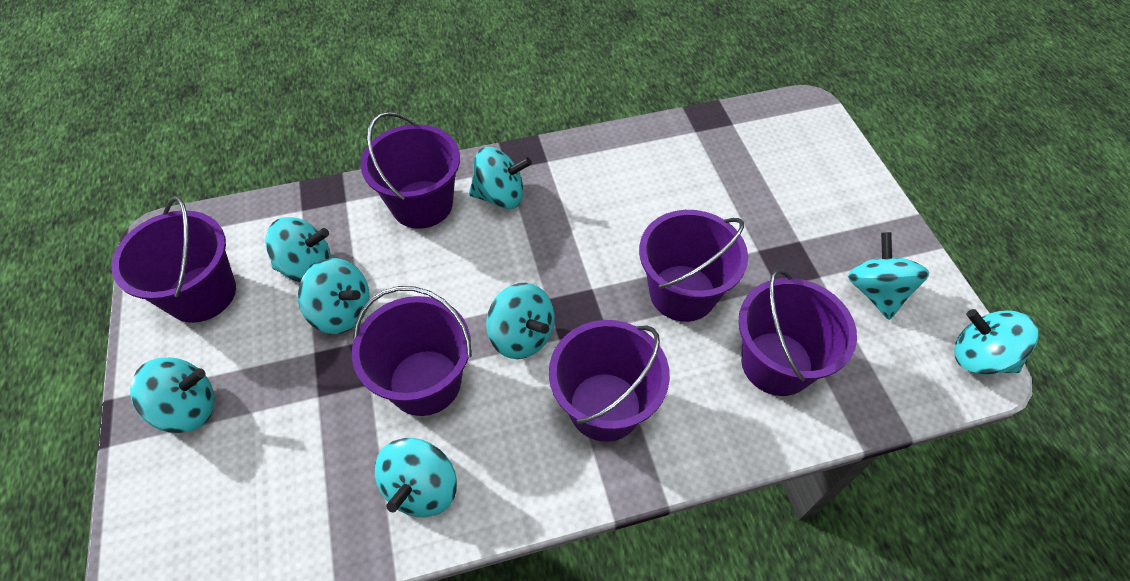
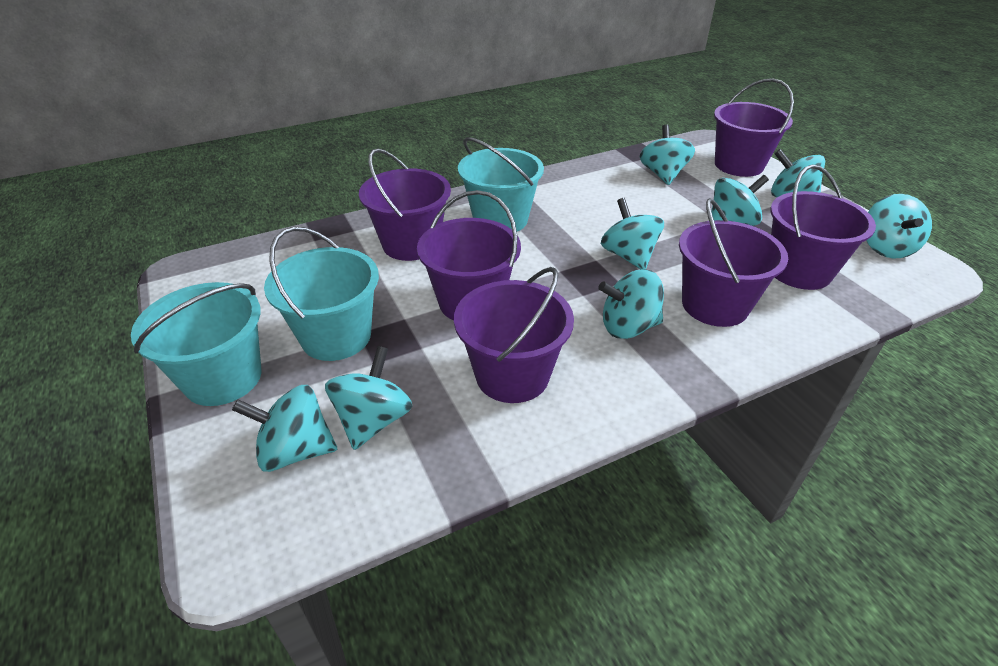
turquoise bucket: 0 -> 3

